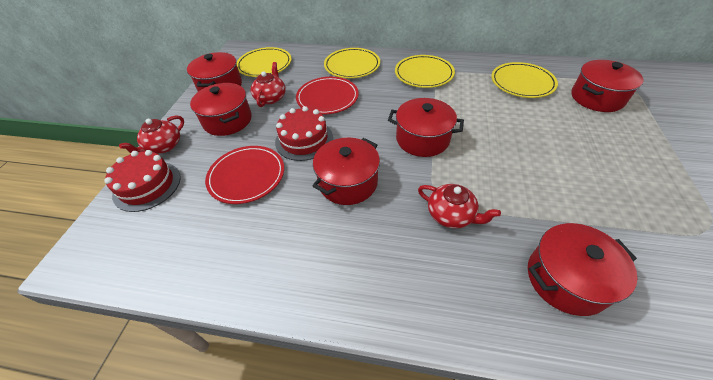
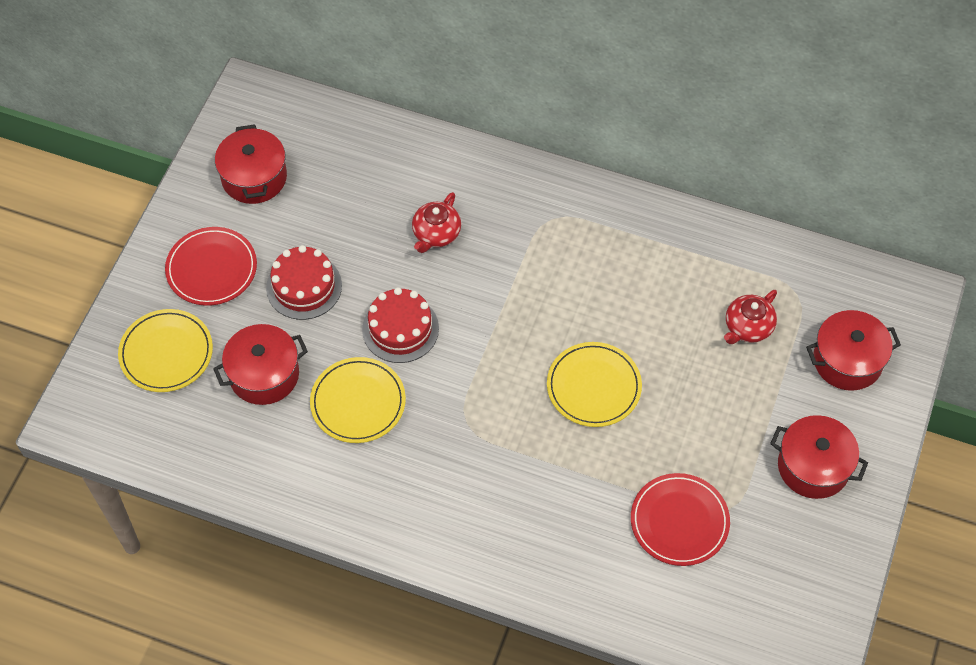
red pot: 6 -> 4
red teapot: 3 -> 2
yellow plate: 4 -> 3

